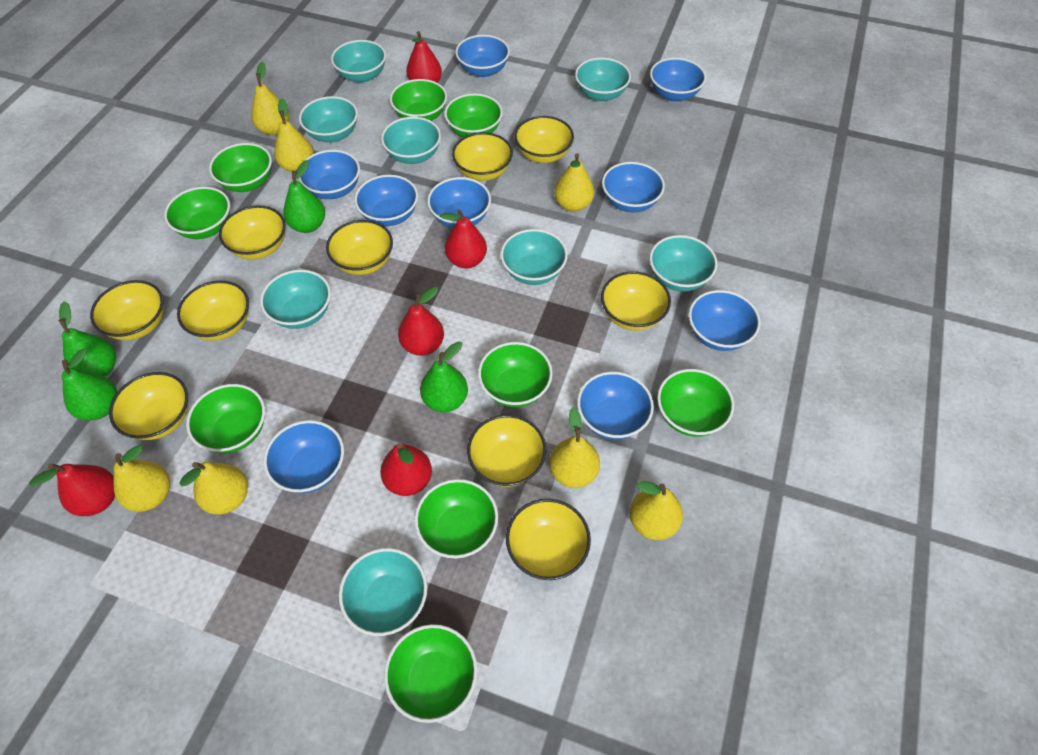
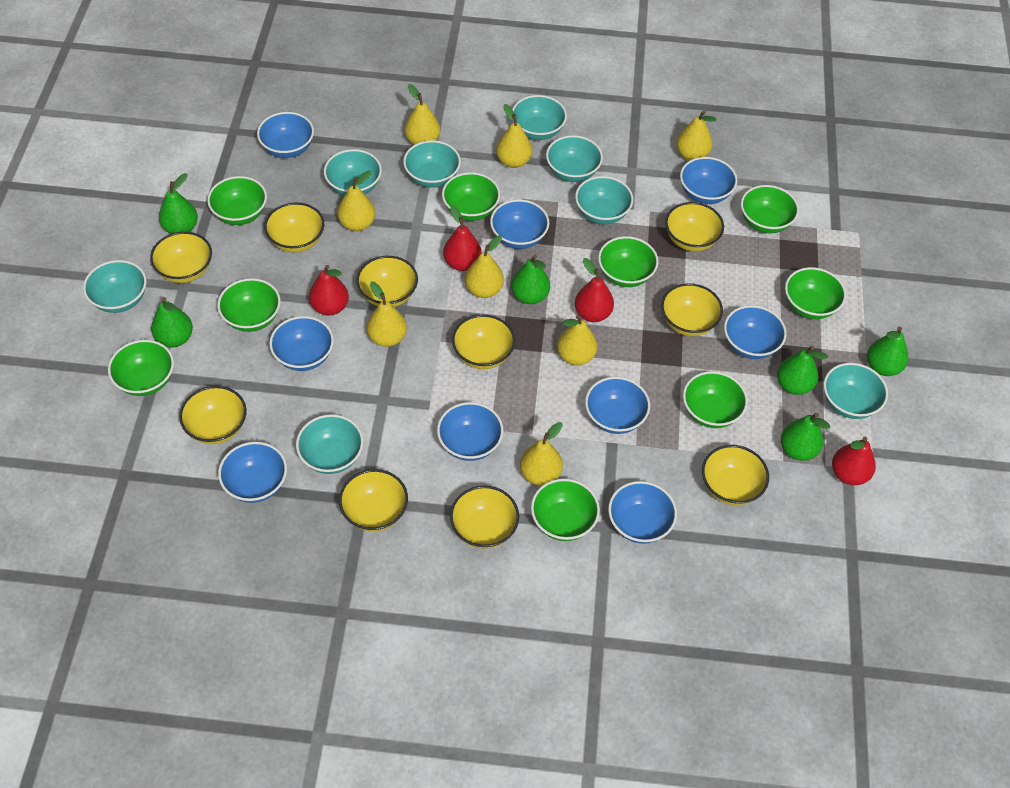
green pear: 4 -> 6
red pear: 5 -> 4
yellow pear: 7 -> 8

